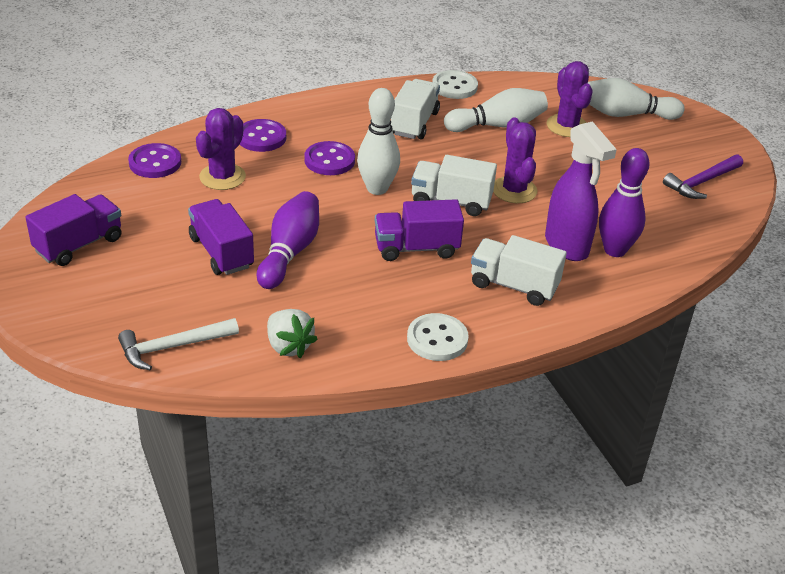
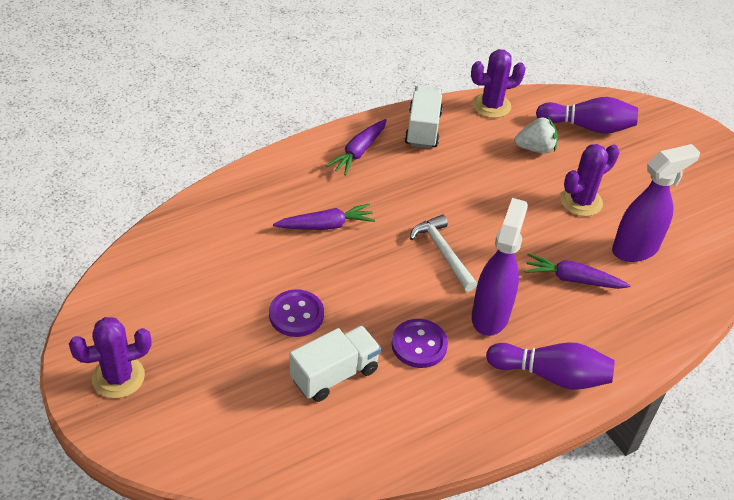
purple button: 3 -> 2
purple carrot: 0 -> 3
purple hammer: 1 -> 0
purple spray bottle: 1 -> 2
purple truck: 3 -> 0
white bowling pin: 3 -> 0
white button: 2 -> 0
white truck: 3 -> 2

